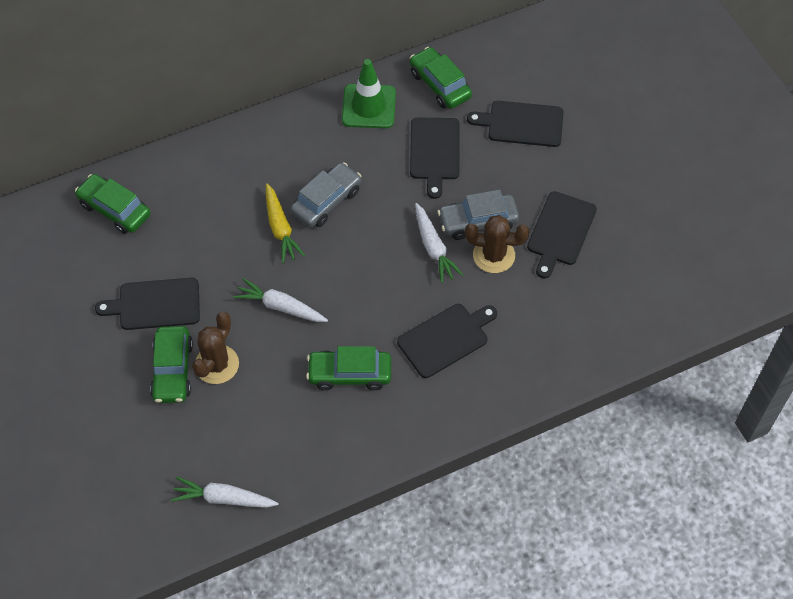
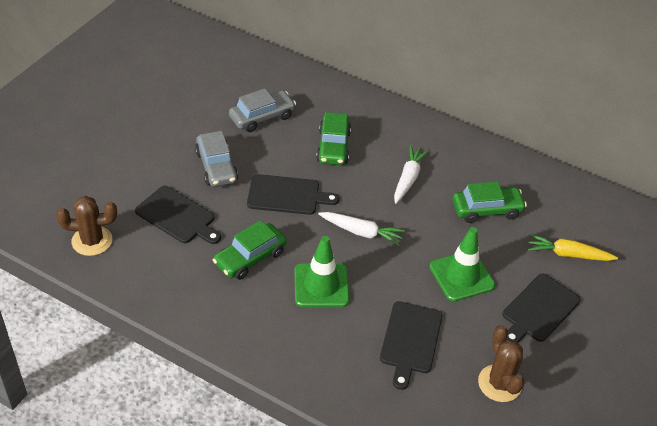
black cutting board: 5 -> 4
green car: 4 -> 3
green traffic cone: 1 -> 2
white carrot: 3 -> 2

